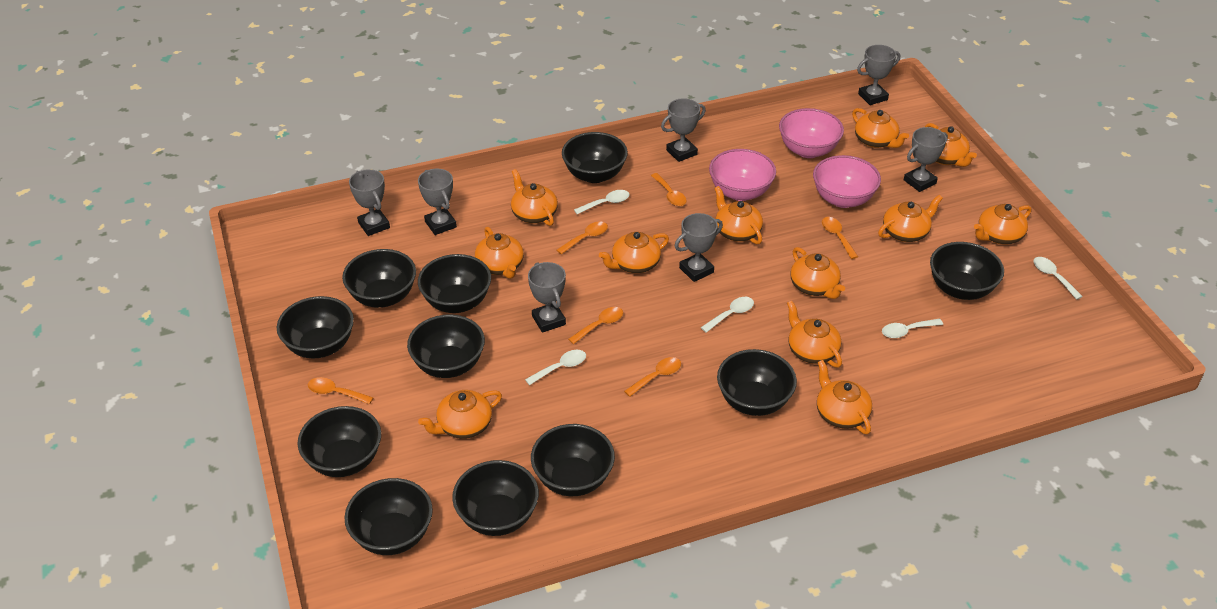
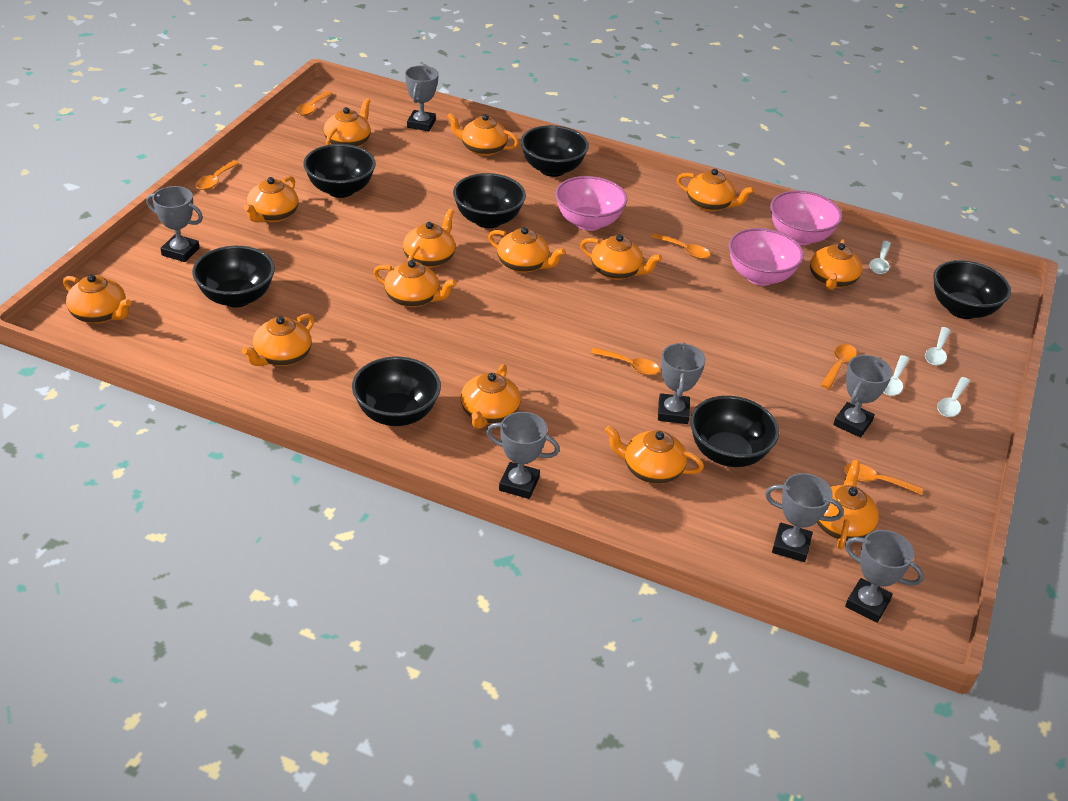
black bowl: 11 -> 7
orange teapot: 12 -> 14
white spoon: 5 -> 4

